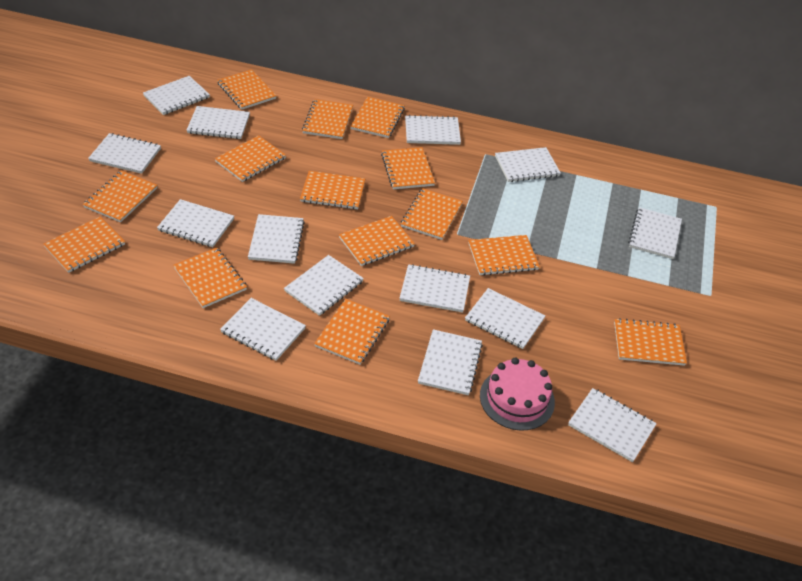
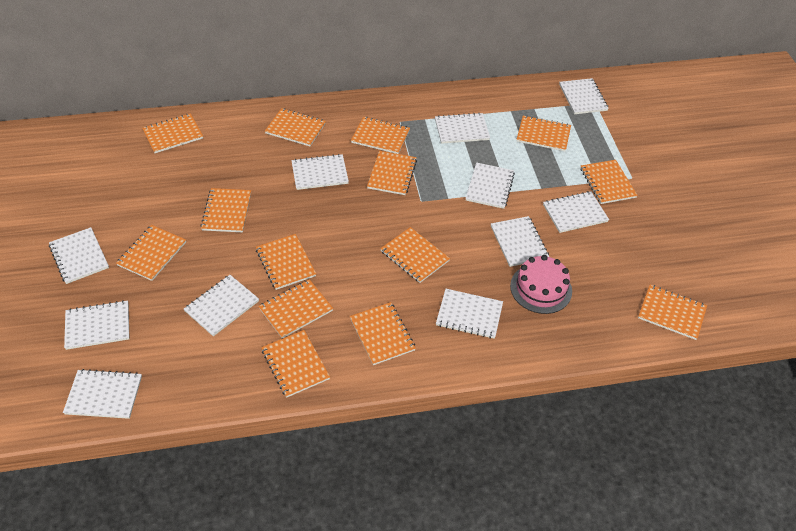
white notebook: 14 -> 11

